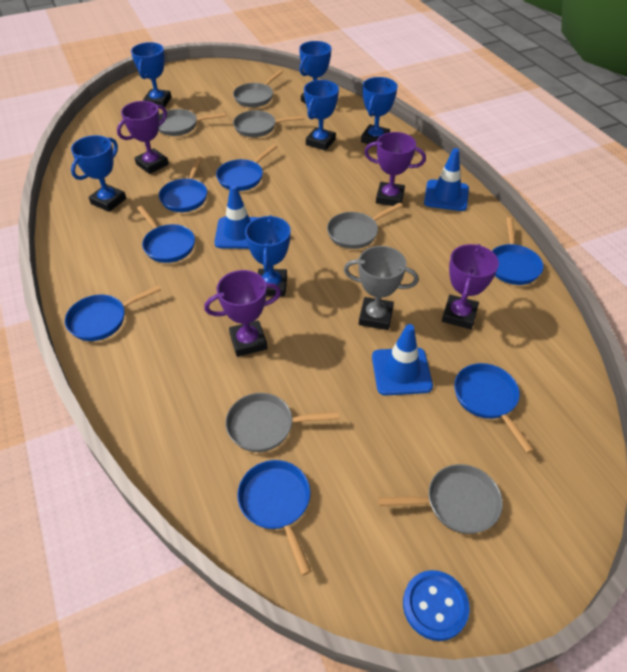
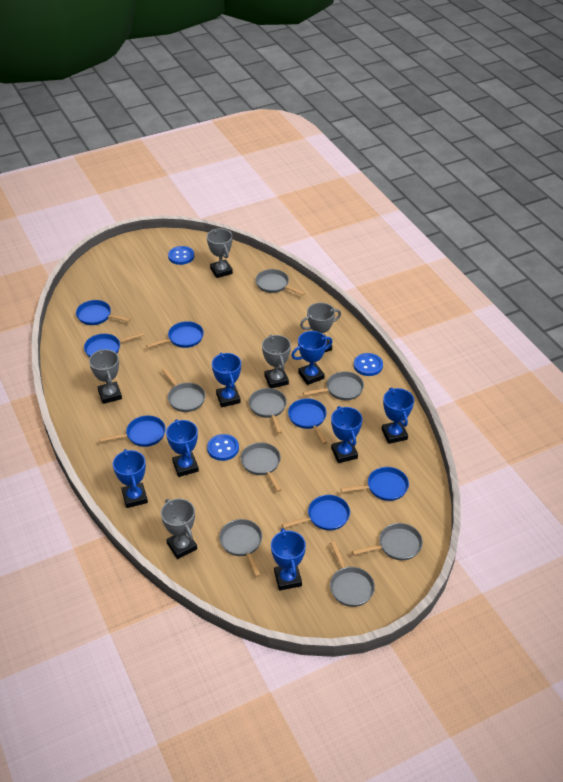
blue button: 1 -> 3
blue traffic cone: 3 -> 0
blue trophy: 6 -> 7
grey pan: 6 -> 8
grey trophy: 1 -> 5
purple trophy: 4 -> 0

